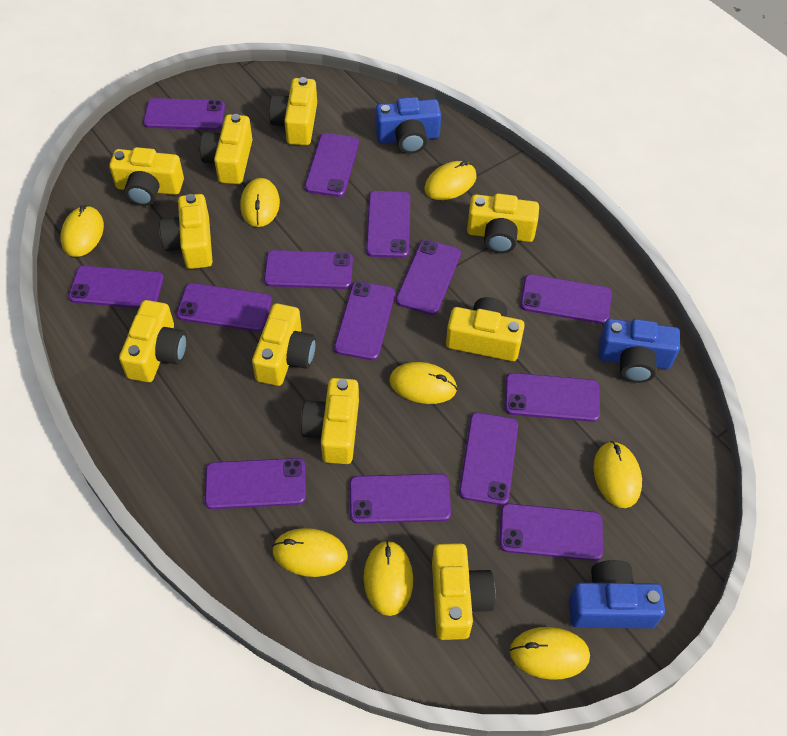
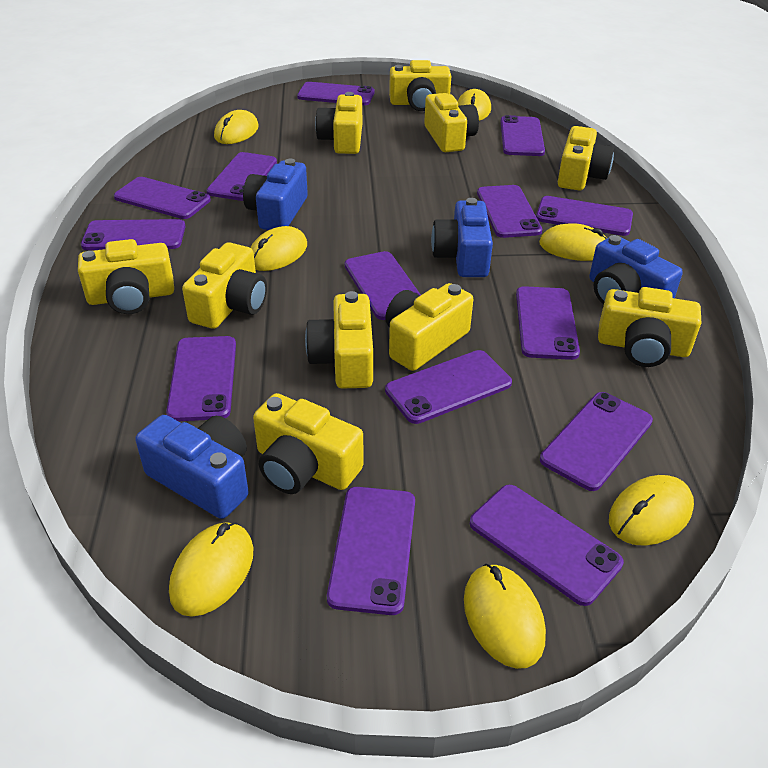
blue camera: 3 -> 4
yellow mouse: 8 -> 7

